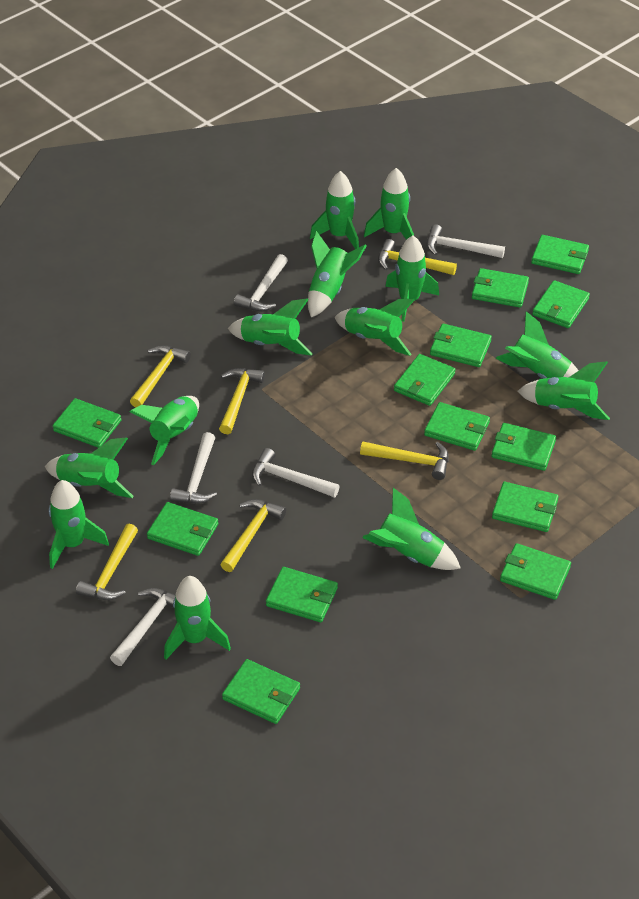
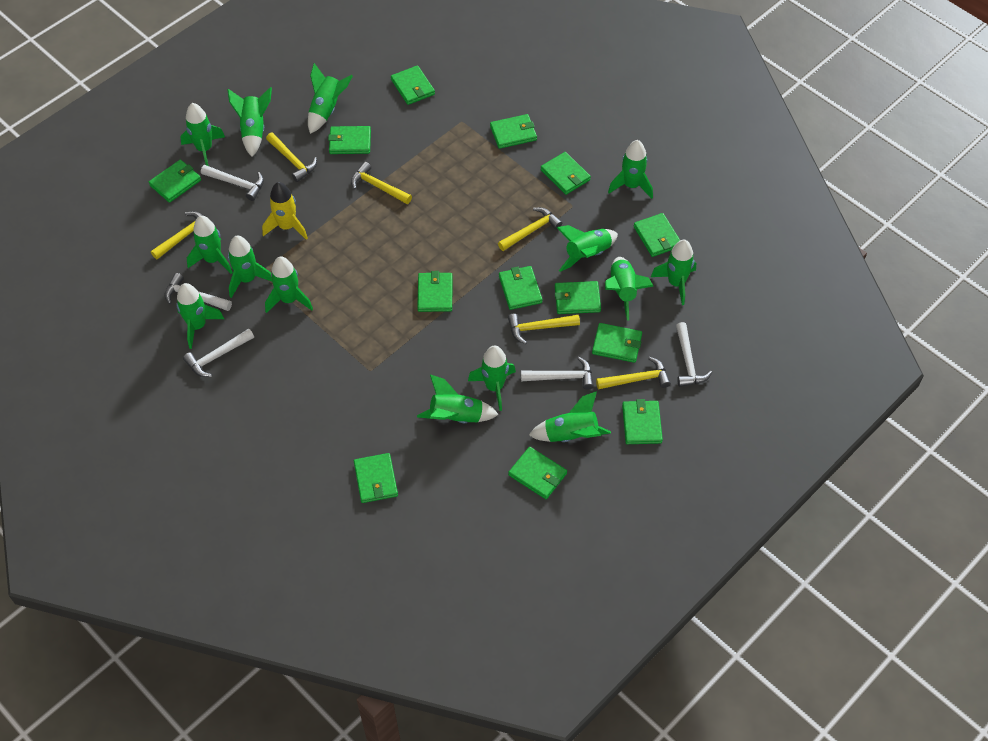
green rocket: 13 -> 14
yellow rocket: 0 -> 1

